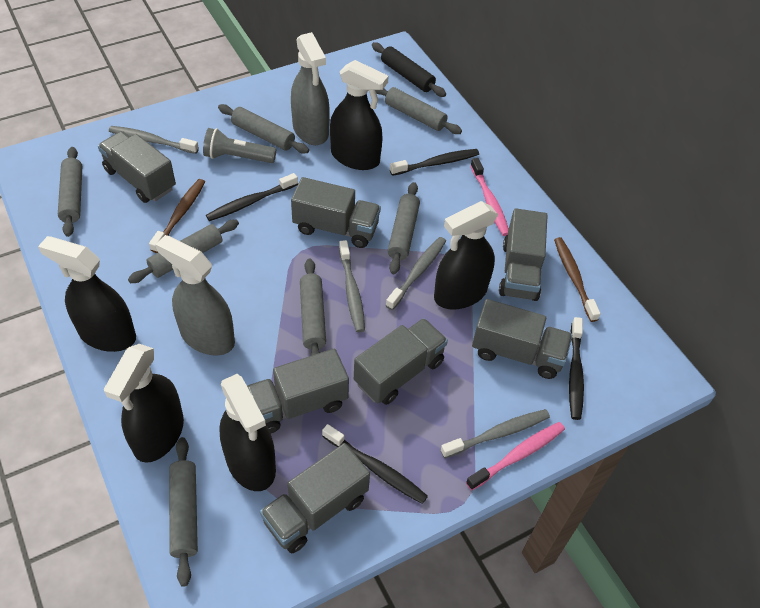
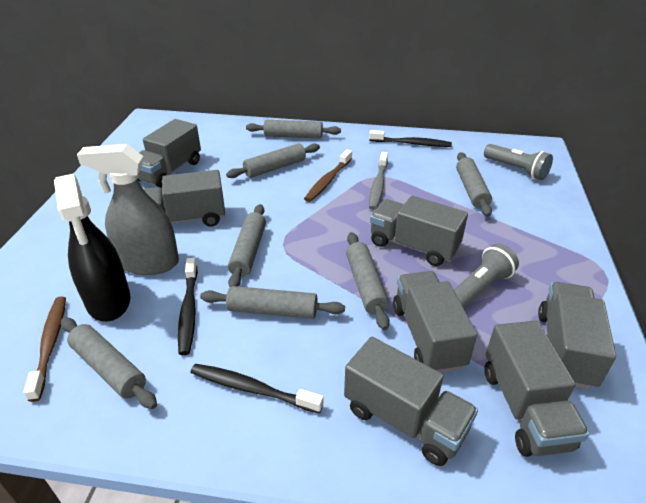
black rolling pin: 1 -> 0
black spray bottle: 5 -> 1
black toothbrush: 4 -> 3
grey flashlight: 1 -> 2
grey spray bottle: 2 -> 1
grey toothbrush: 4 -> 1
pink toothbrush: 2 -> 0

